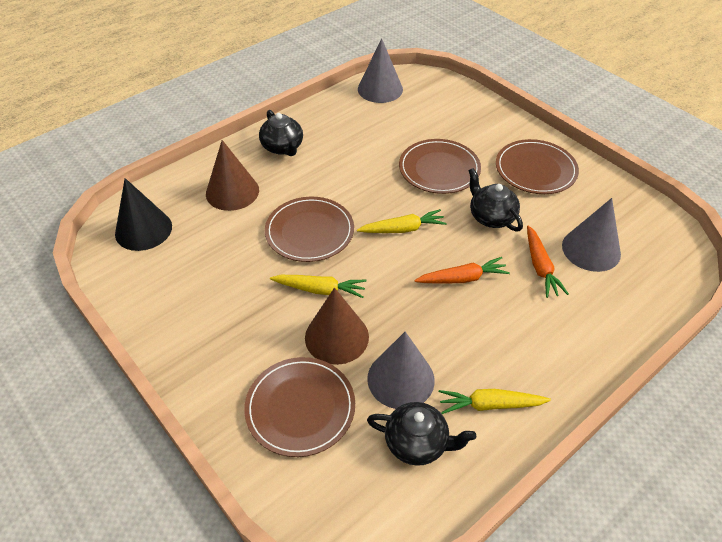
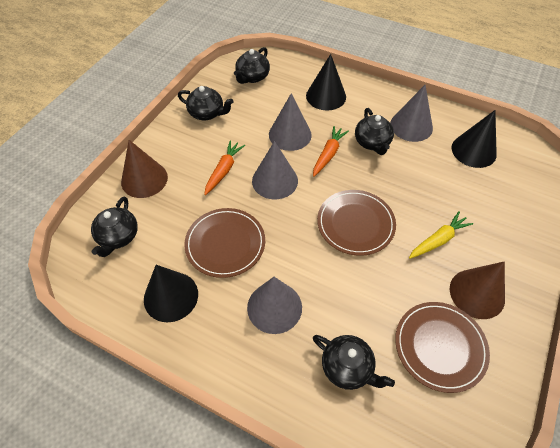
black cone: 1 -> 3
black teapot: 3 -> 5
brown plate: 4 -> 3
grey cone: 3 -> 4
yellow carrot: 3 -> 1

